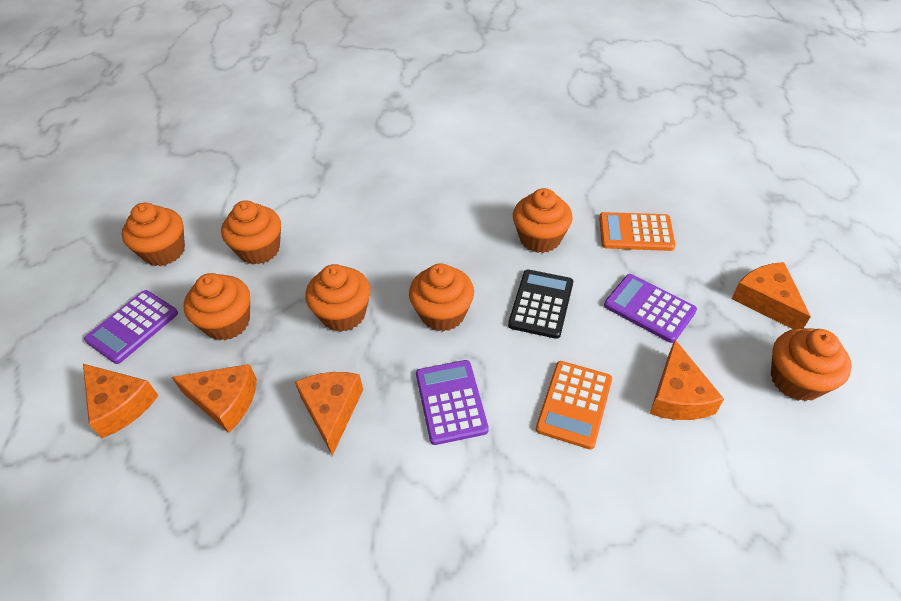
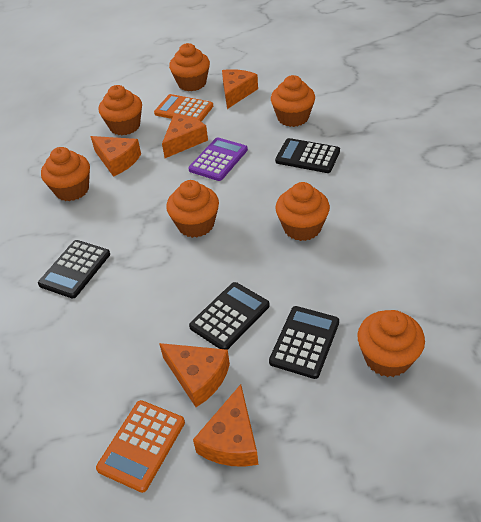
black calculator: 1 -> 4
purple calculator: 3 -> 1

